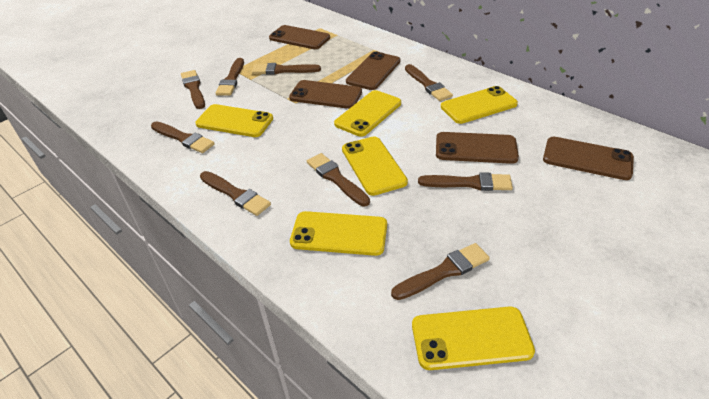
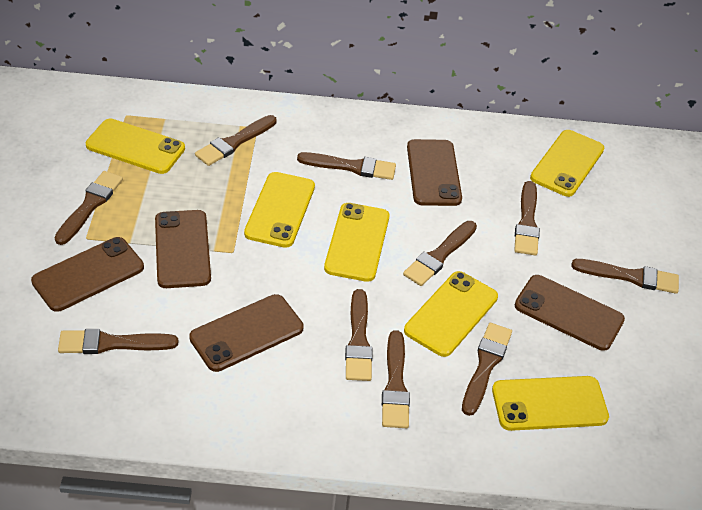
brown brush: 9 -> 10

